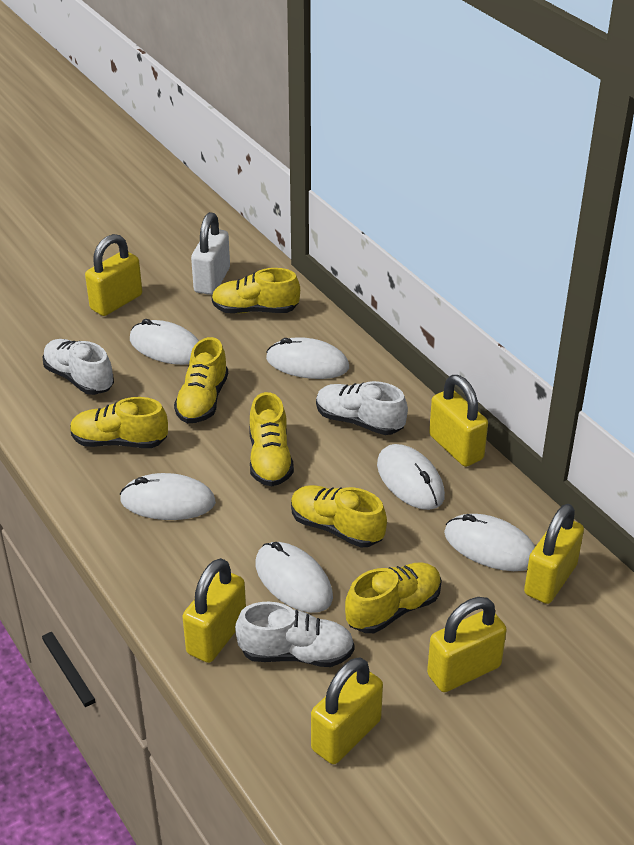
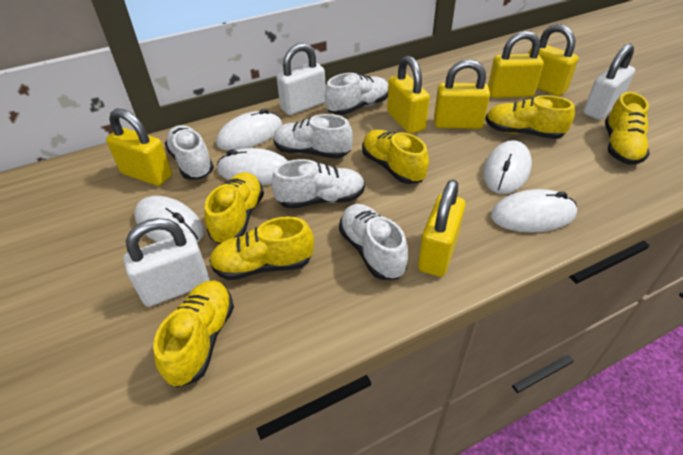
white mouse: 6 -> 5
white padlock: 1 -> 3
white shoe: 3 -> 5

